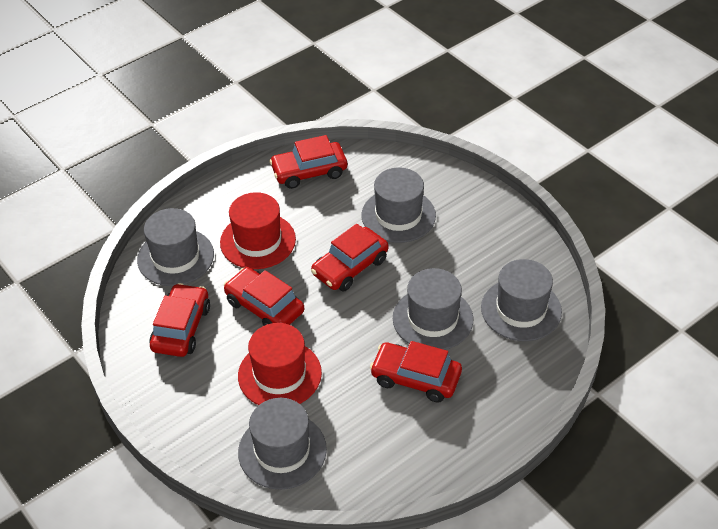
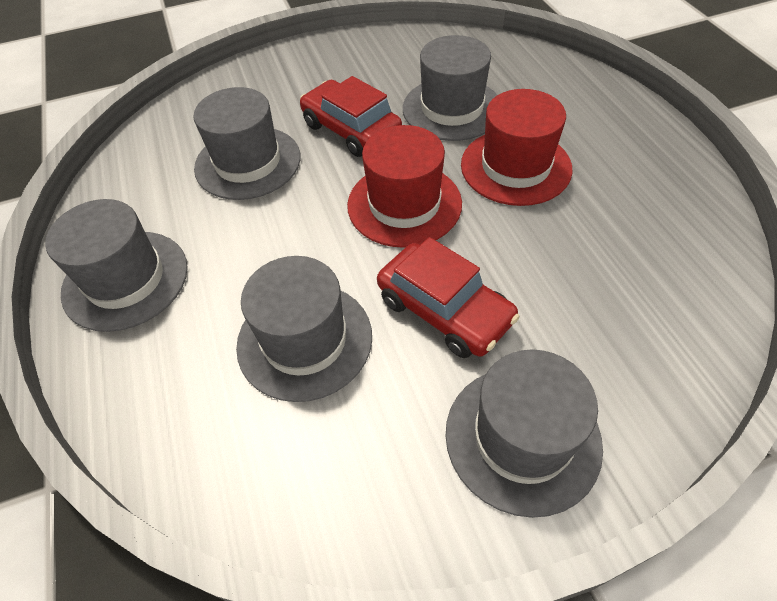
red car: 5 -> 2

